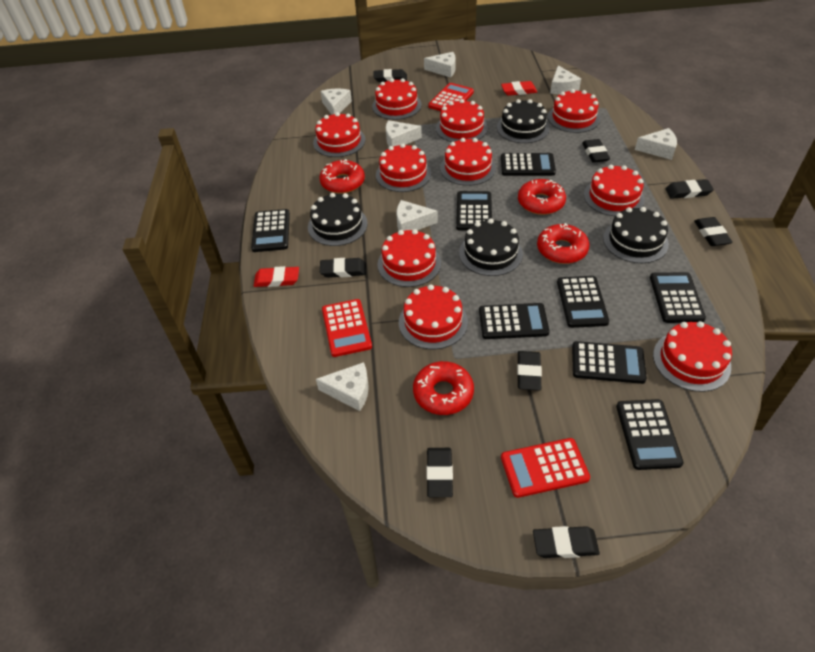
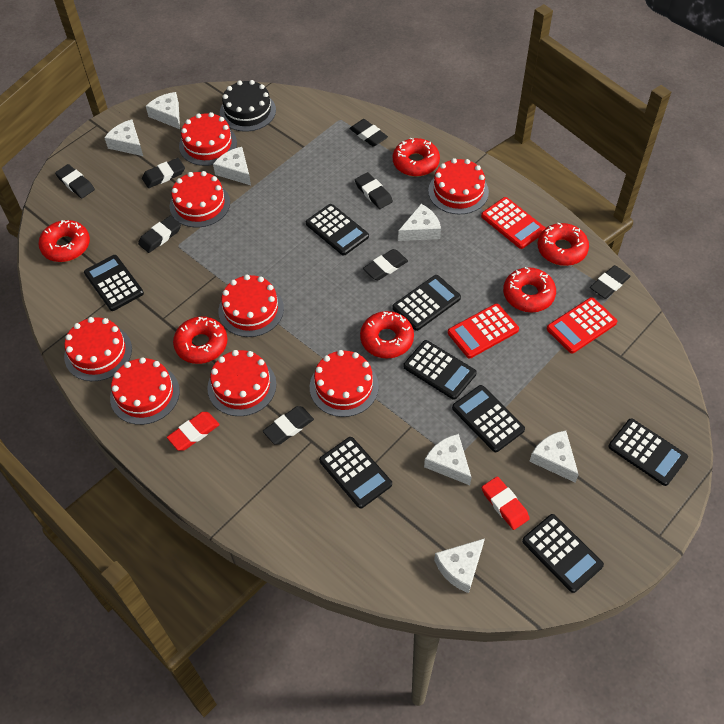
black cake: 4 -> 1
red cake: 10 -> 8
red donut: 4 -> 6

